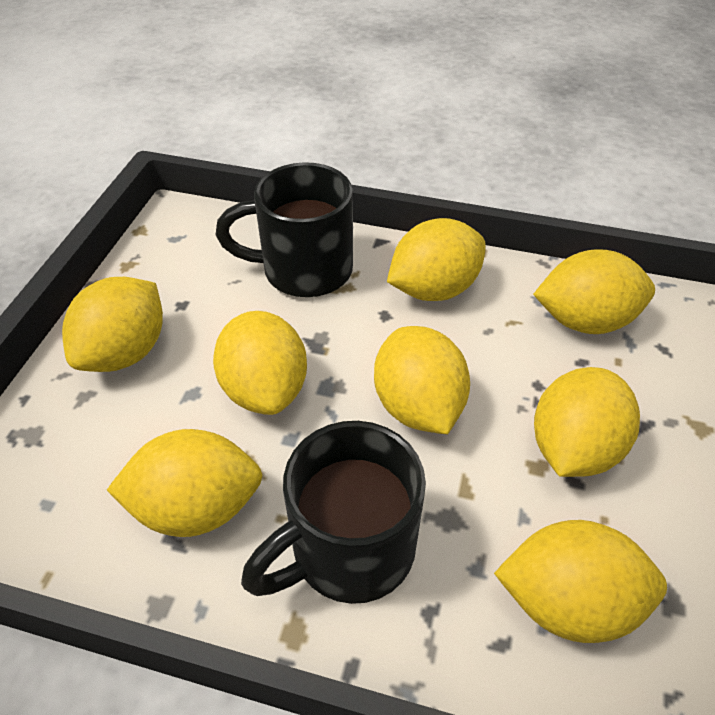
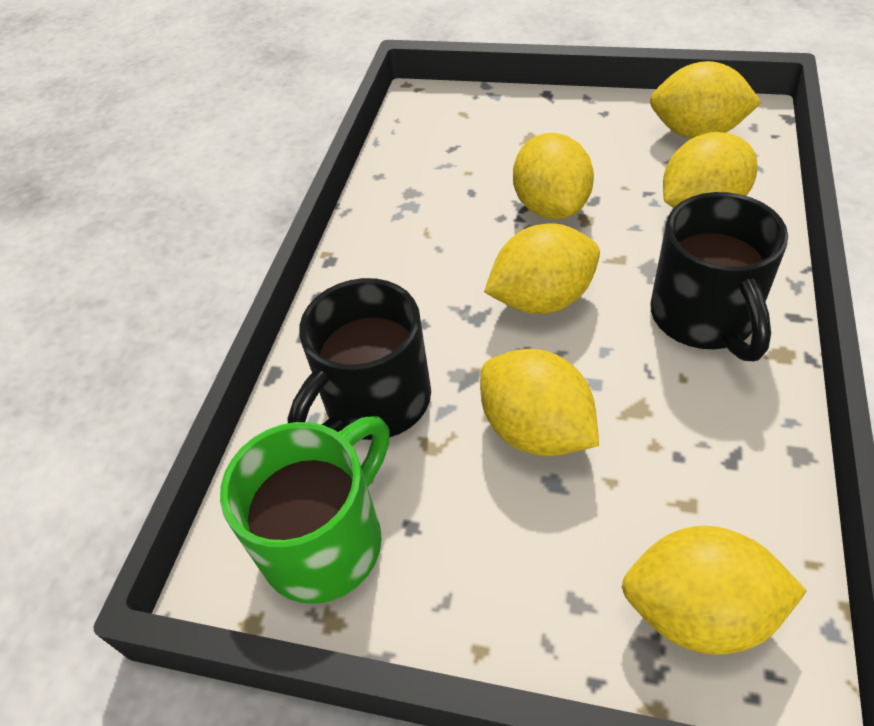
green mug: 0 -> 1
yellow lemon: 8 -> 6

